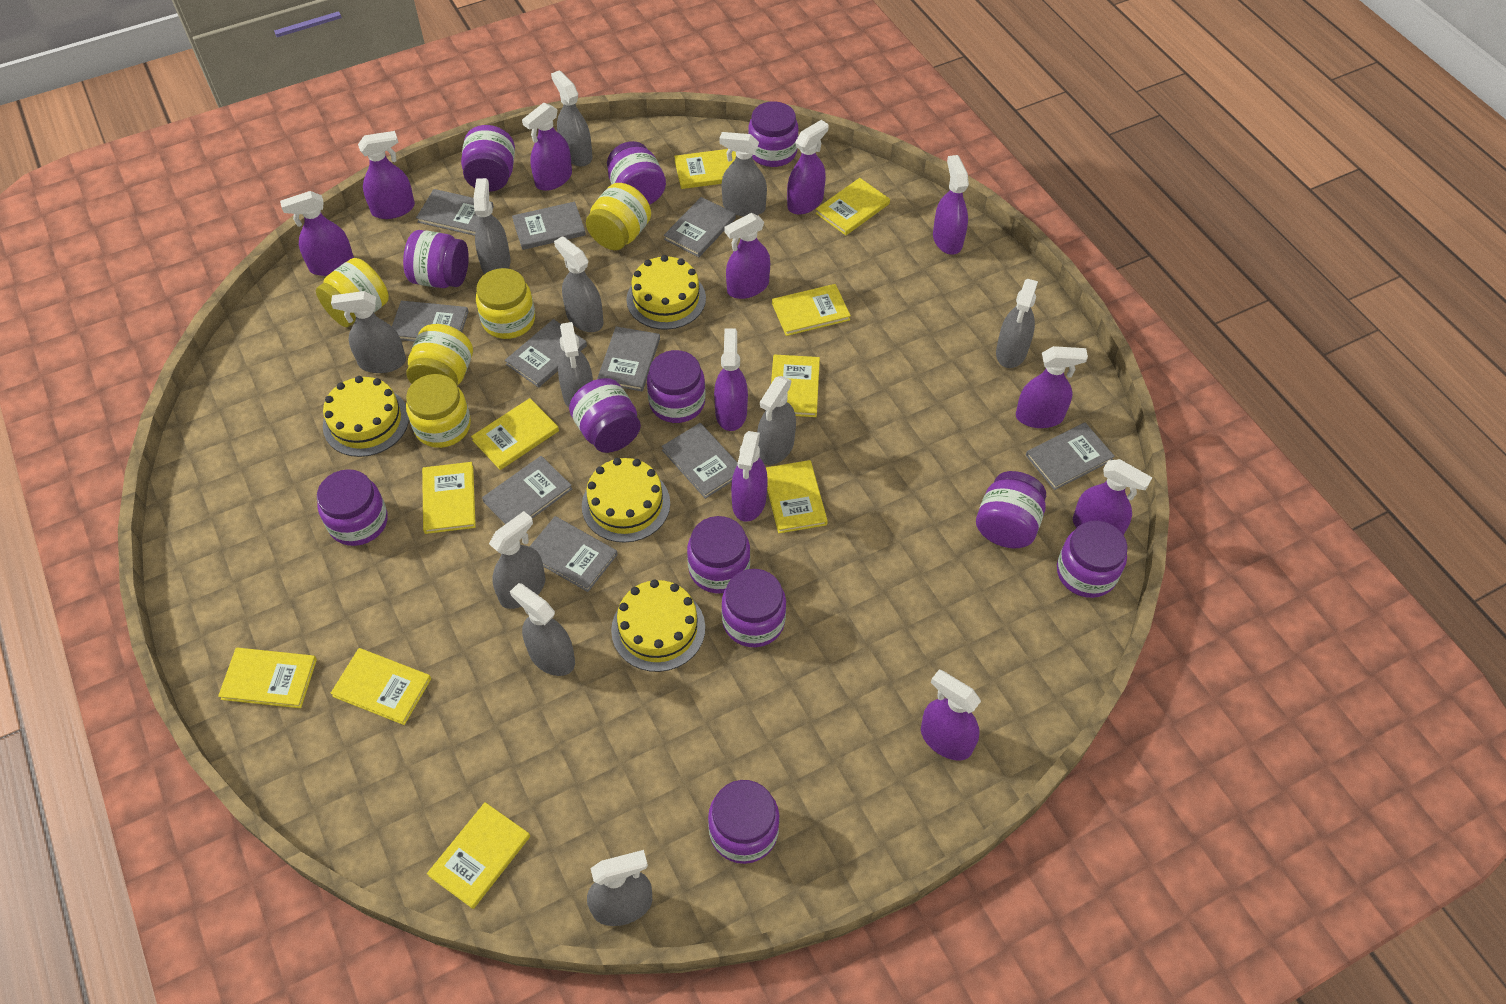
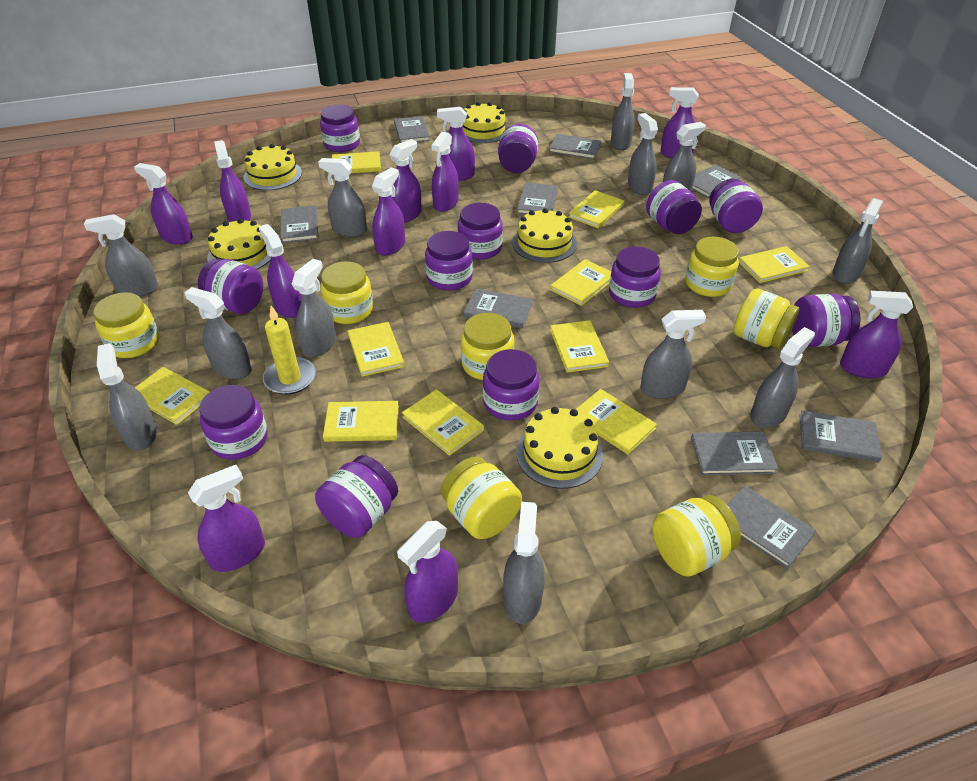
grey book: 10 -> 9
grey spray bottle: 11 -> 12
yellow cake: 4 -> 5
yellow candle: 0 -> 1
yellow jar: 5 -> 7

